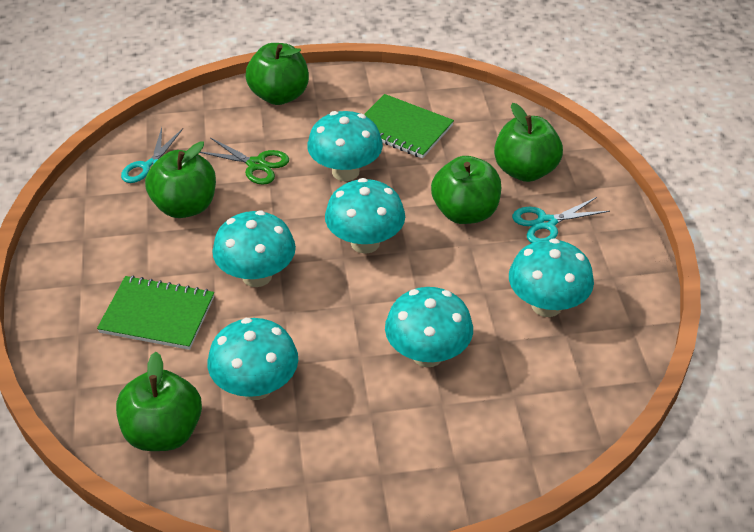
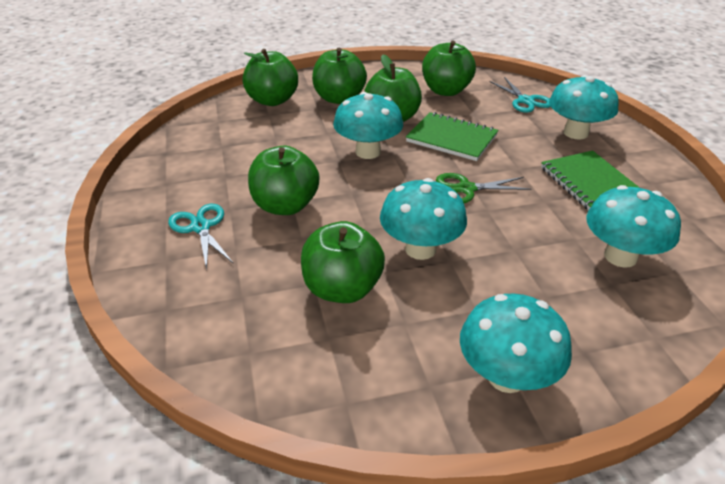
green apple: 5 -> 6
turquoise mushroom: 6 -> 5

